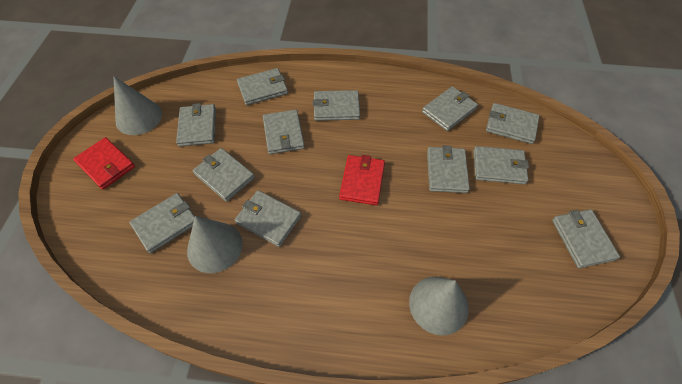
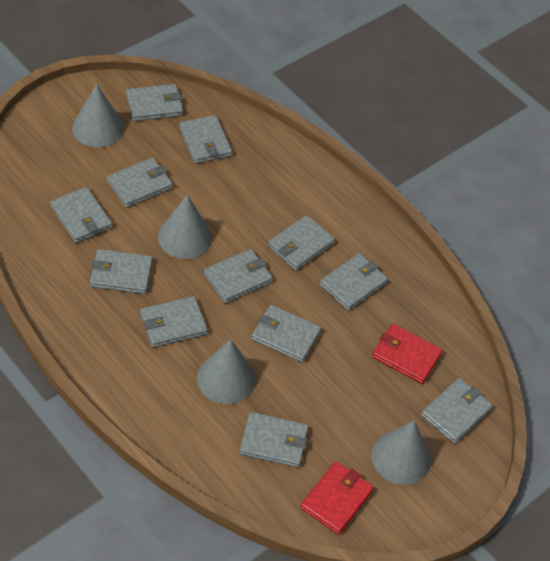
grey cone: 3 -> 4

